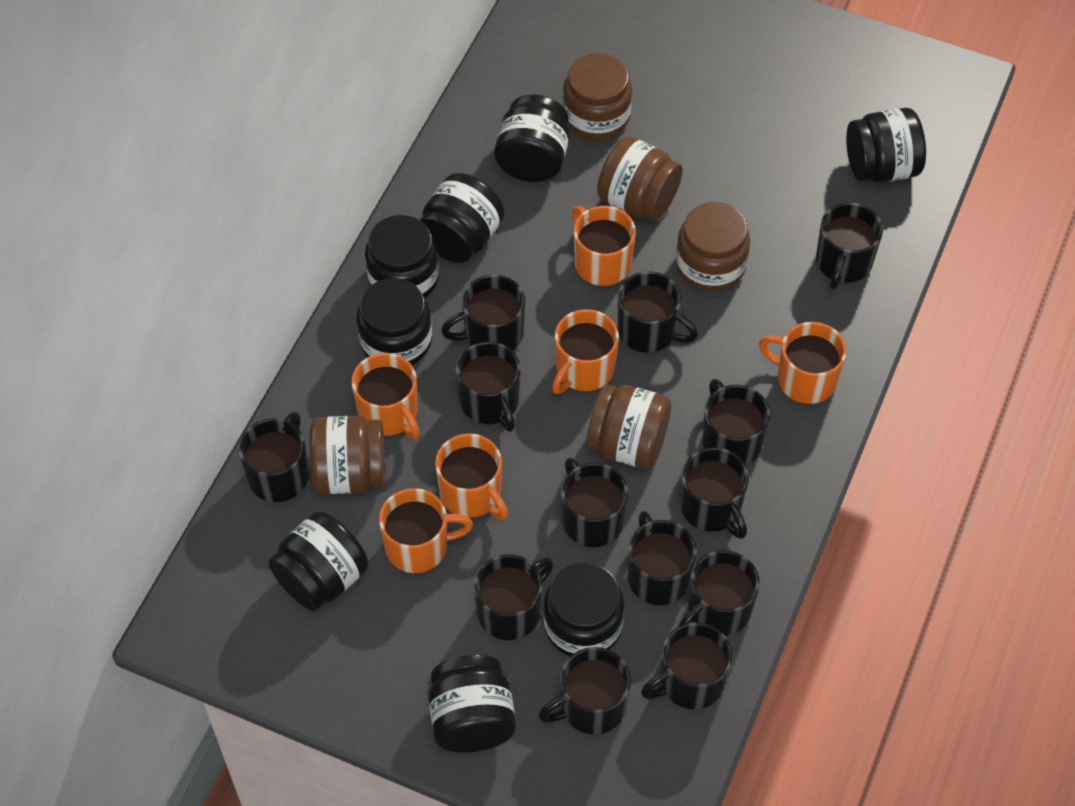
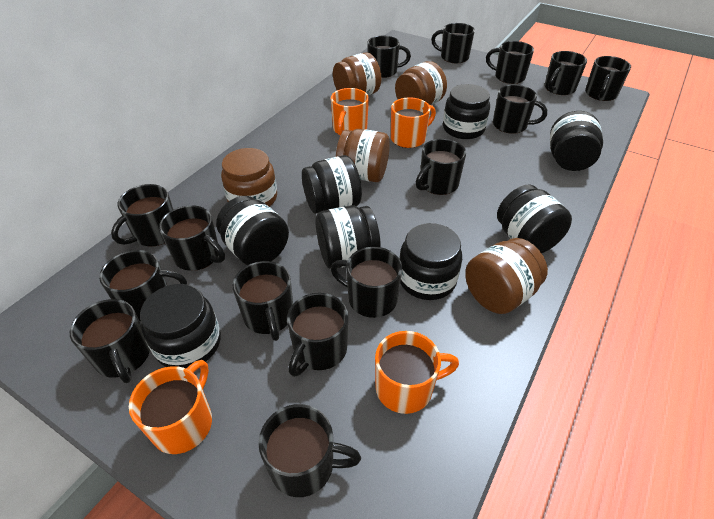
black mug: 13 -> 15
orange mug: 6 -> 4

